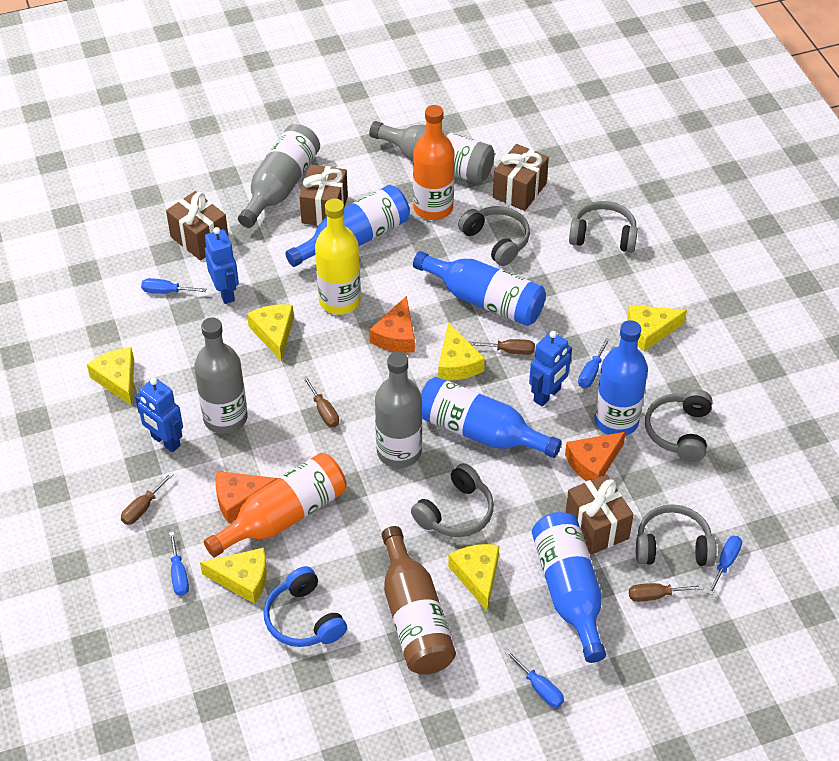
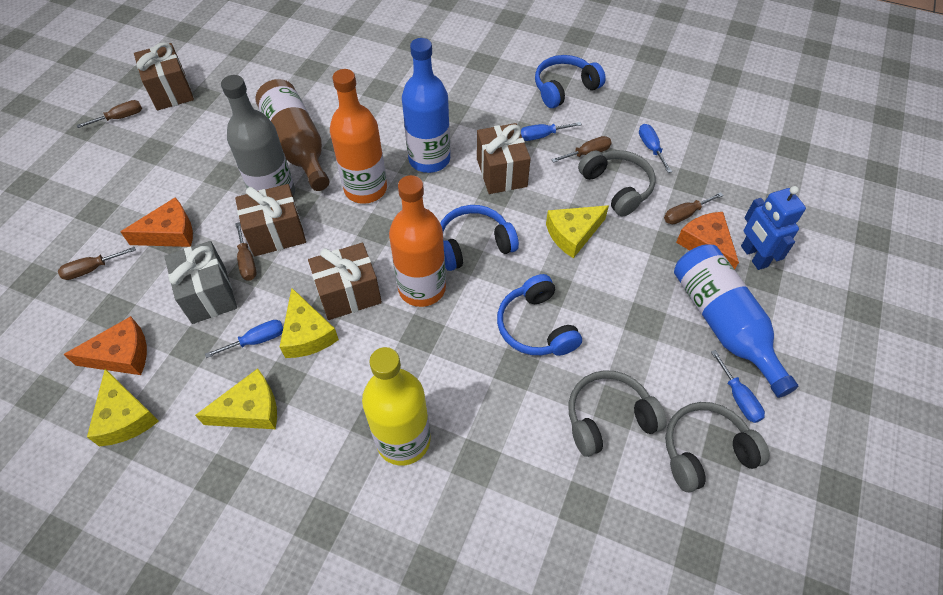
blue bottle: 5 -> 2
blue headphones: 1 -> 3
blue robot: 3 -> 1
blue screwdriver: 5 -> 4
brown screwdriver: 4 -> 5
grey bottle: 4 -> 1
grey gift: 0 -> 1
grey headphones: 5 -> 3
yellow cheese: 6 -> 4

